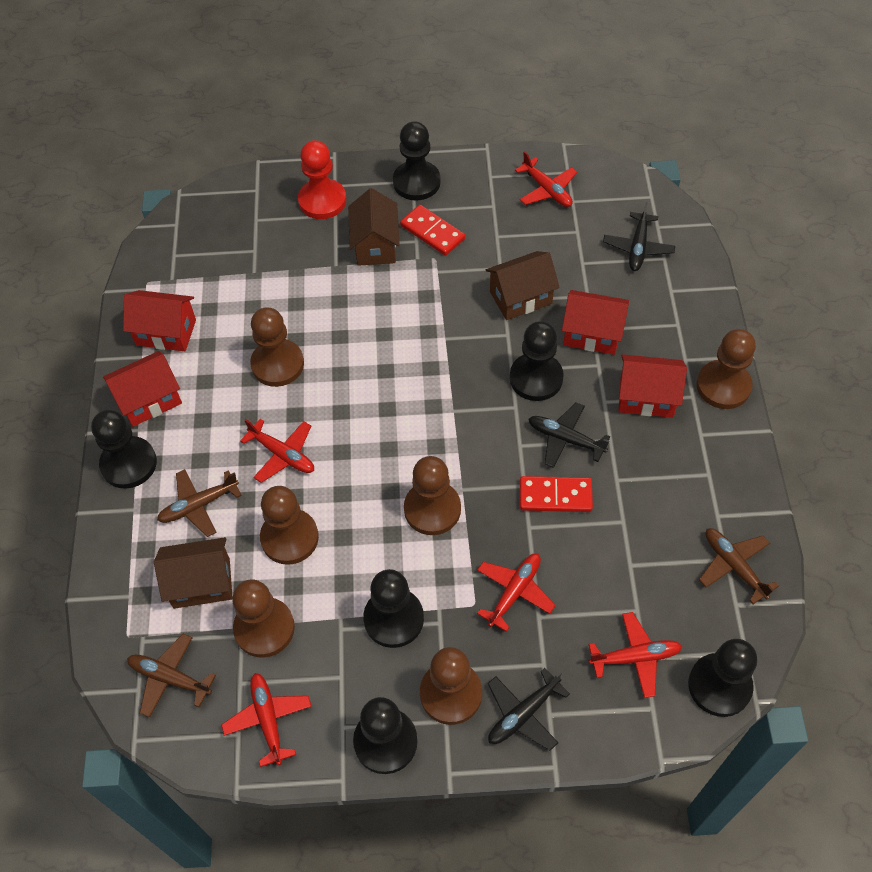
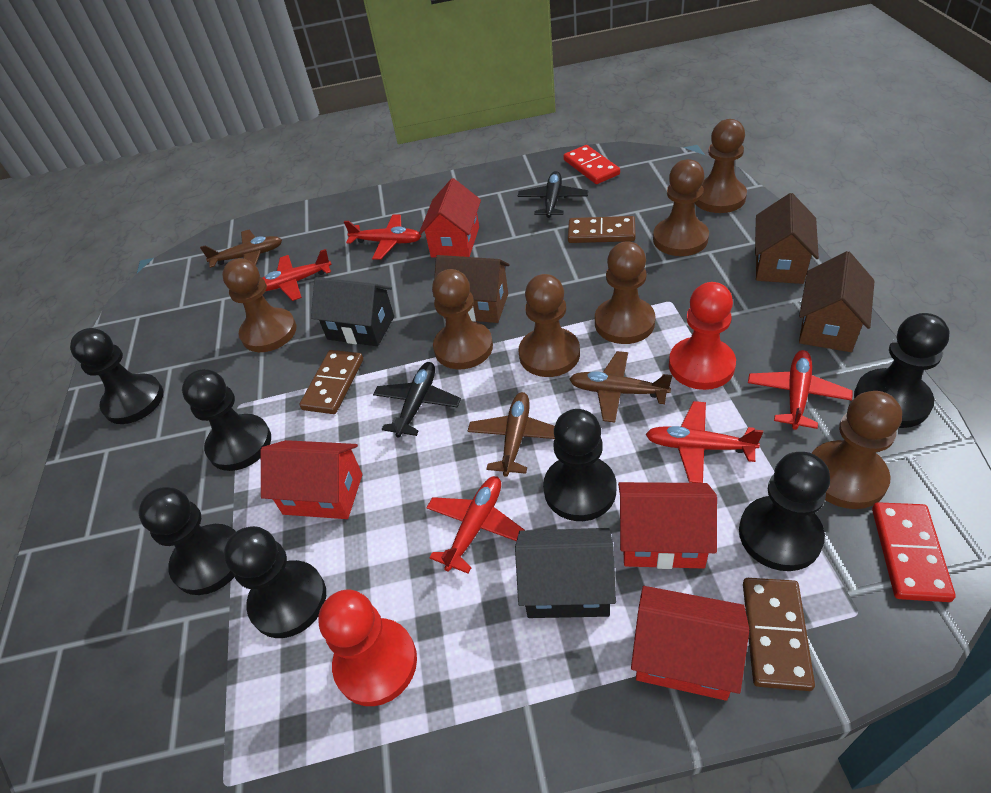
black house: 0 -> 2
black pawn: 6 -> 7
black plane: 3 -> 2
brown domino: 0 -> 3
brown pawn: 6 -> 7
red pawn: 1 -> 2

